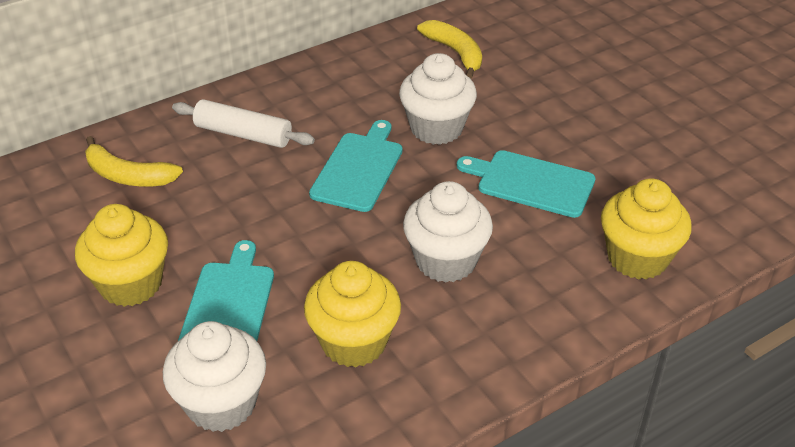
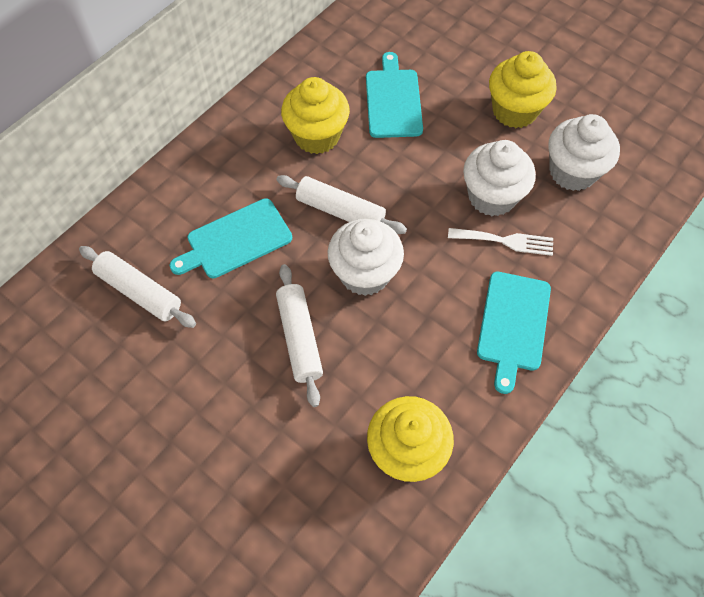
white fork: 0 -> 1
white rolling pin: 1 -> 3
yellow banana: 2 -> 0

